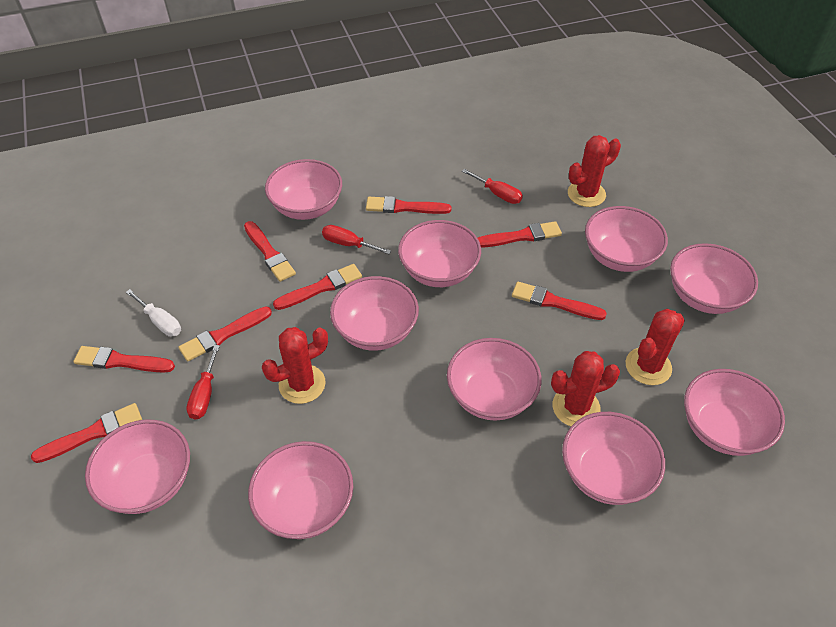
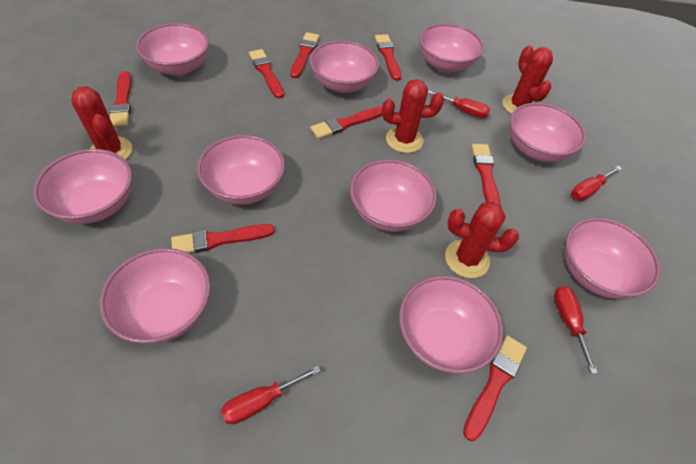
red screwdriver: 3 -> 4
white screwdriver: 1 -> 0

